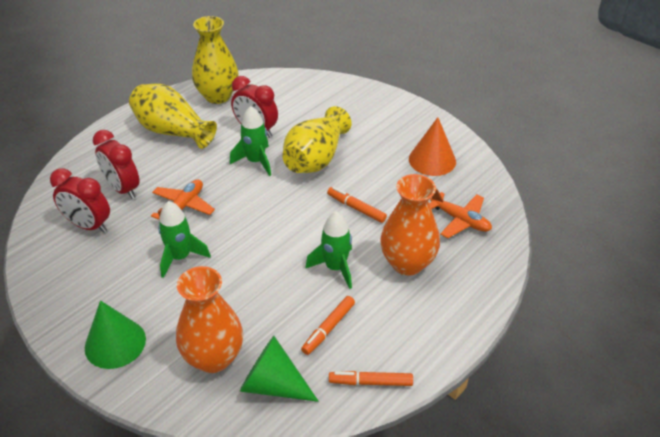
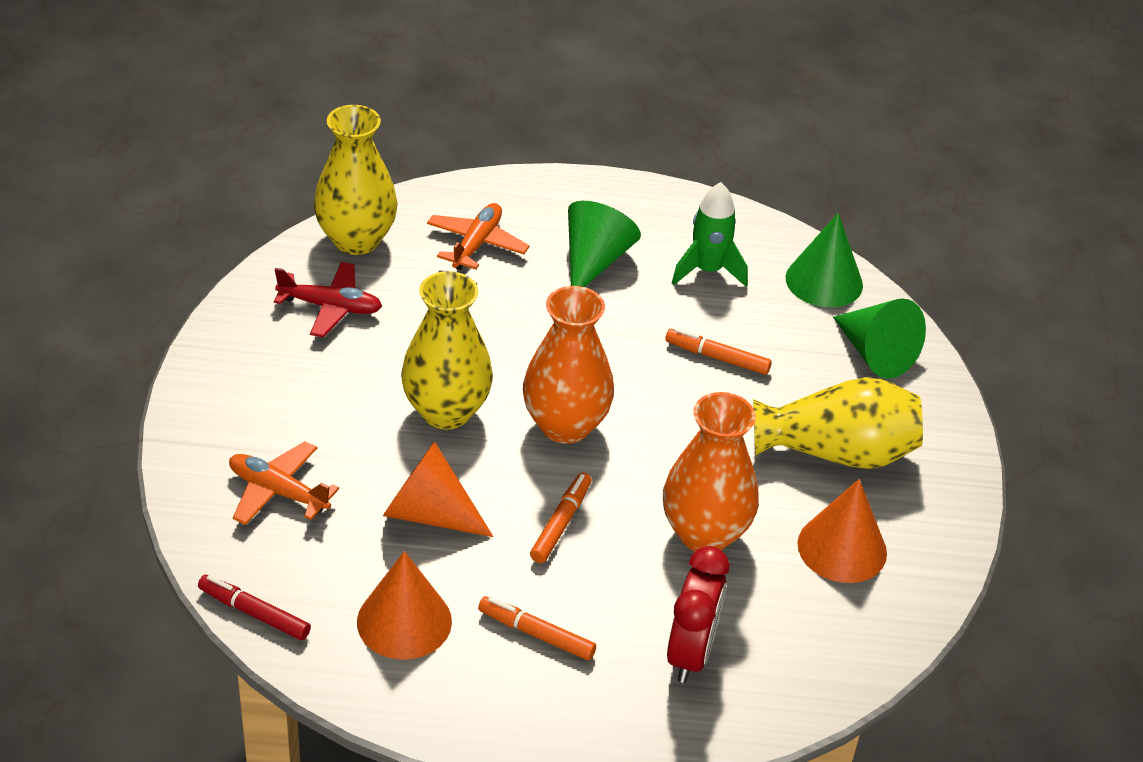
green cone: 2 -> 3
green rocket: 3 -> 1
orange cone: 1 -> 3
red clock: 3 -> 1
red marker: 0 -> 1
red plane: 0 -> 1

